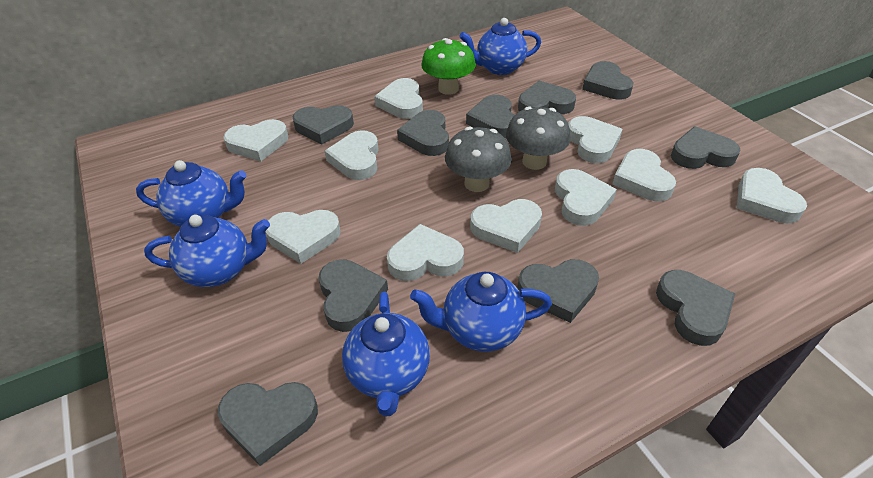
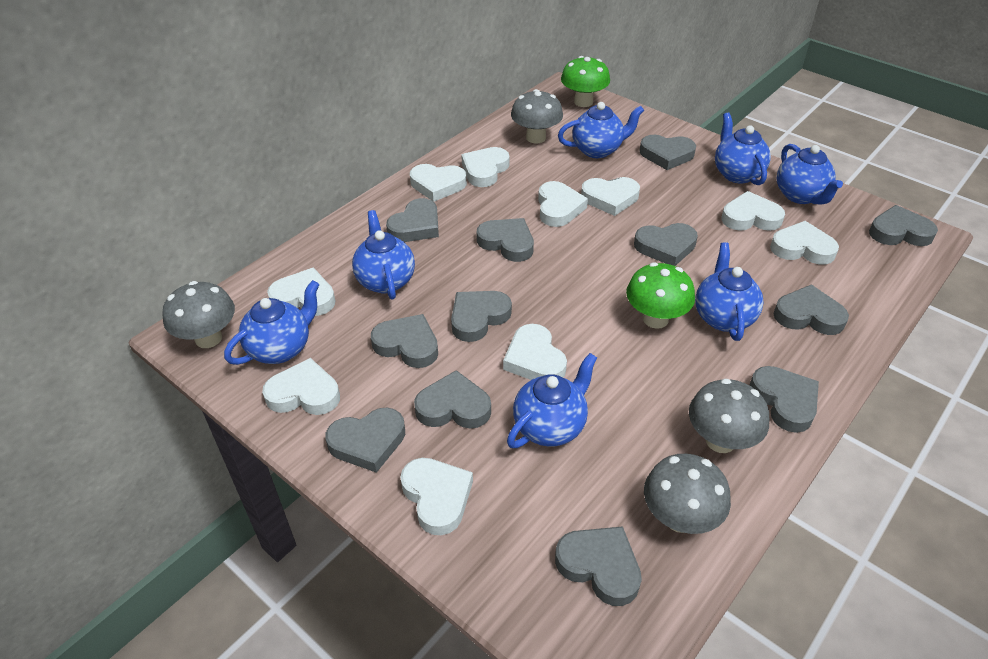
blue teapot: 5 -> 7
green mushroom: 1 -> 2
grey heart: 10 -> 12
grey mushroom: 2 -> 4

